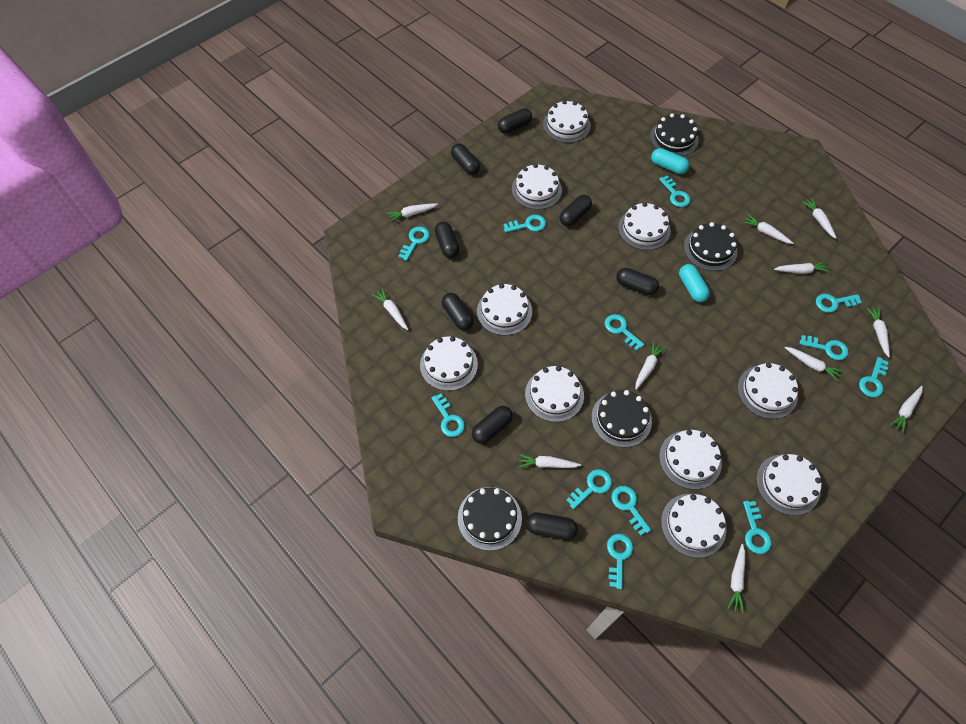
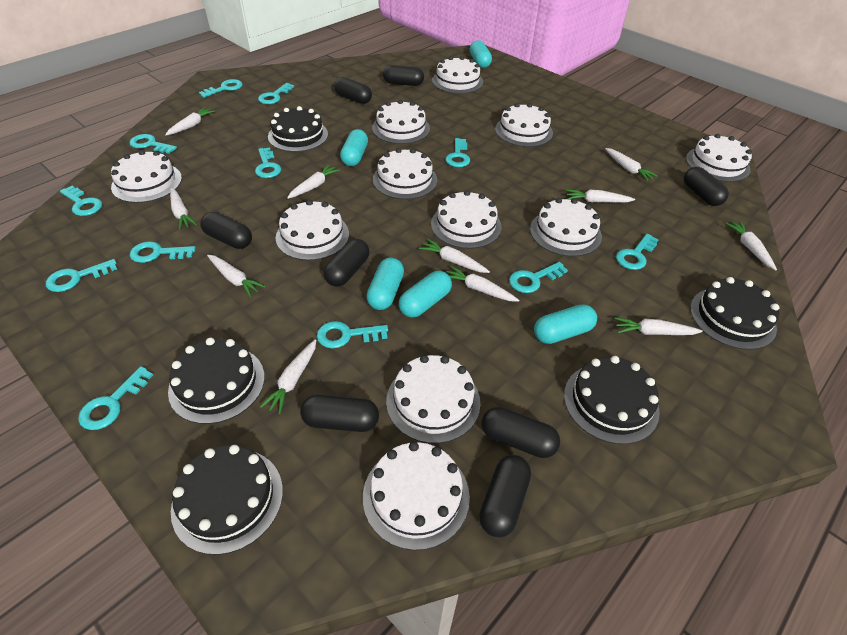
black cake: 4 -> 5
turquoise capsule: 2 -> 5
white cake: 10 -> 11

